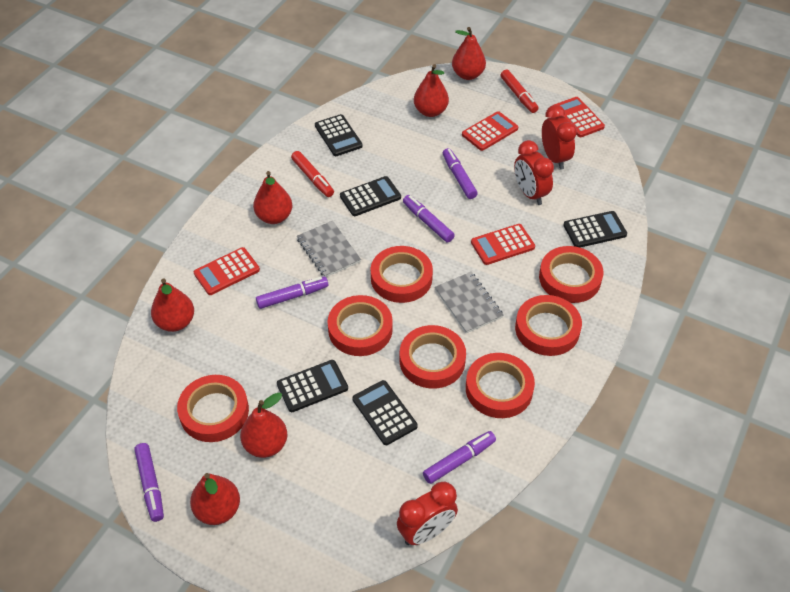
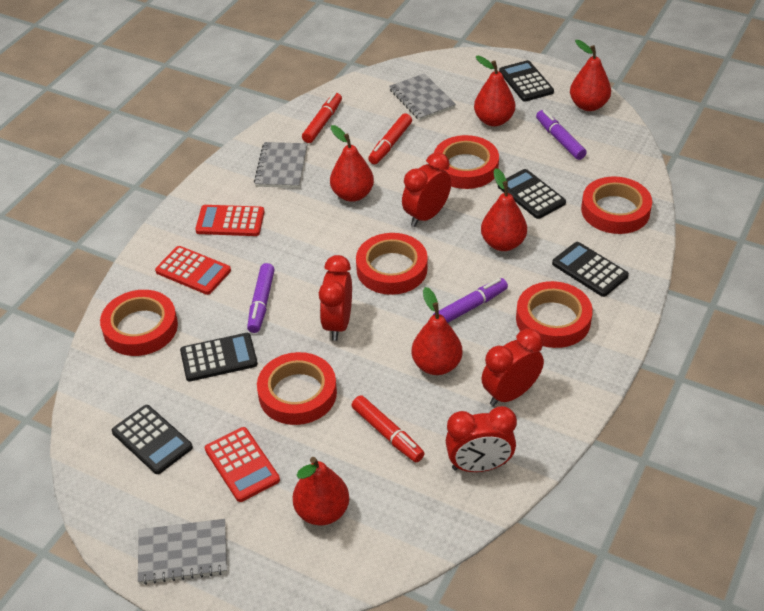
grey notebook: 2 -> 3
purple marker: 5 -> 3
red calculator: 4 -> 3
red clock: 3 -> 4
red marker: 2 -> 3
red tape: 7 -> 6

